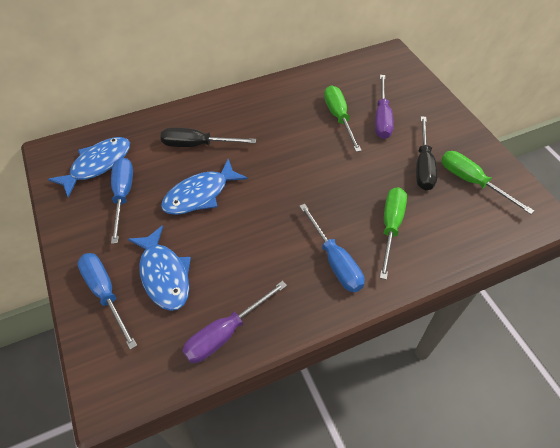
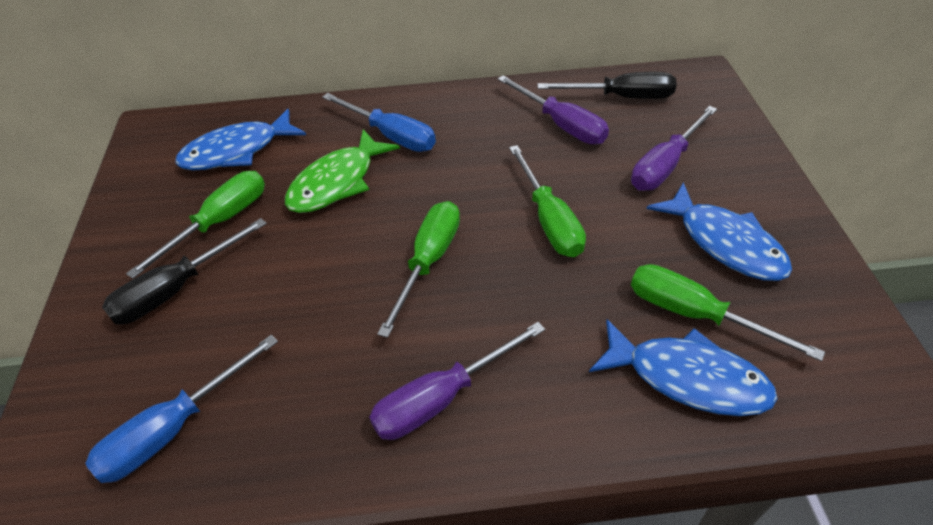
blue screwdriver: 3 -> 2
green fish: 0 -> 1
green screwdriver: 3 -> 4
purple screwdriver: 2 -> 3

